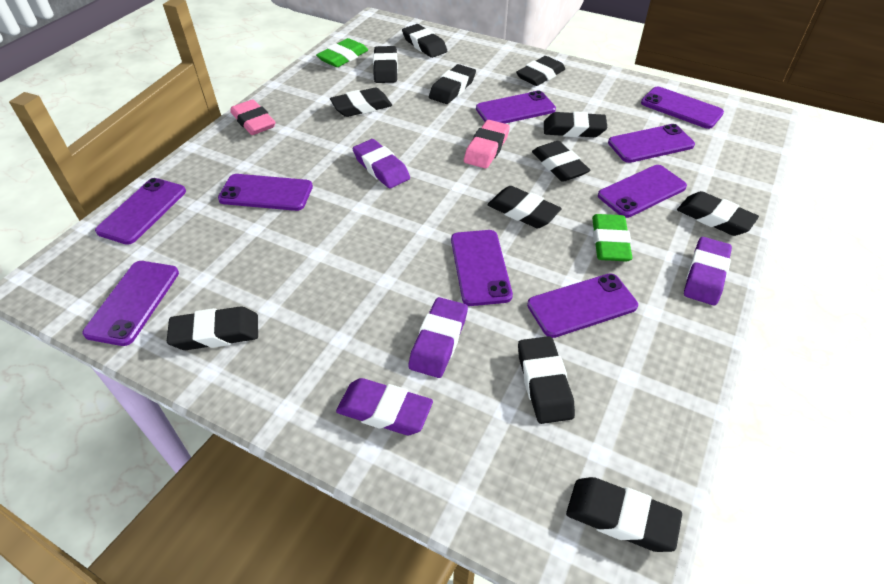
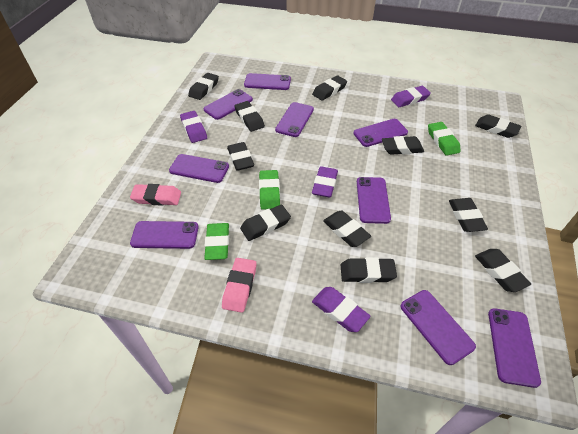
black eraser: 12 -> 11
green eraser: 2 -> 3

